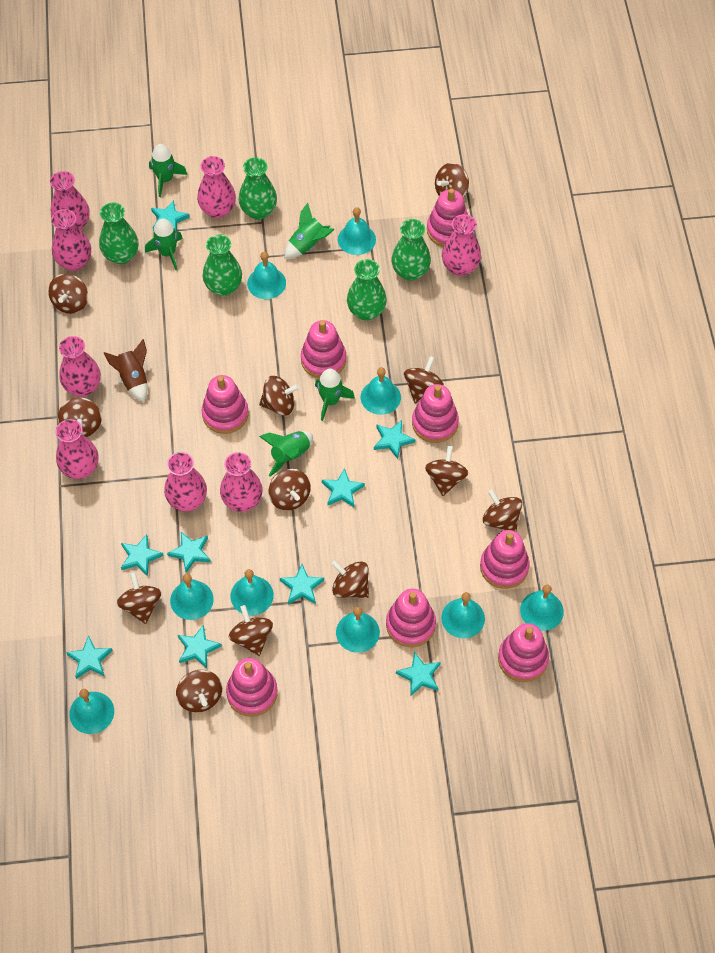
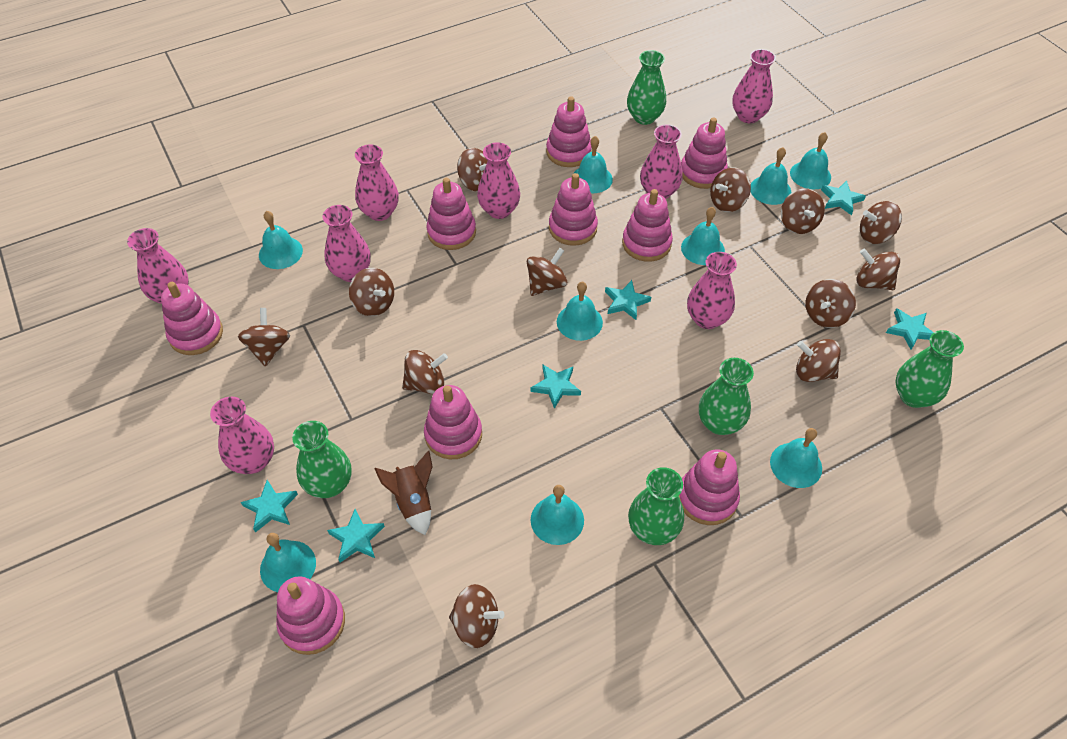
green rocket: 5 -> 0
pink stacking toy: 8 -> 9
turquoise star: 9 -> 6

